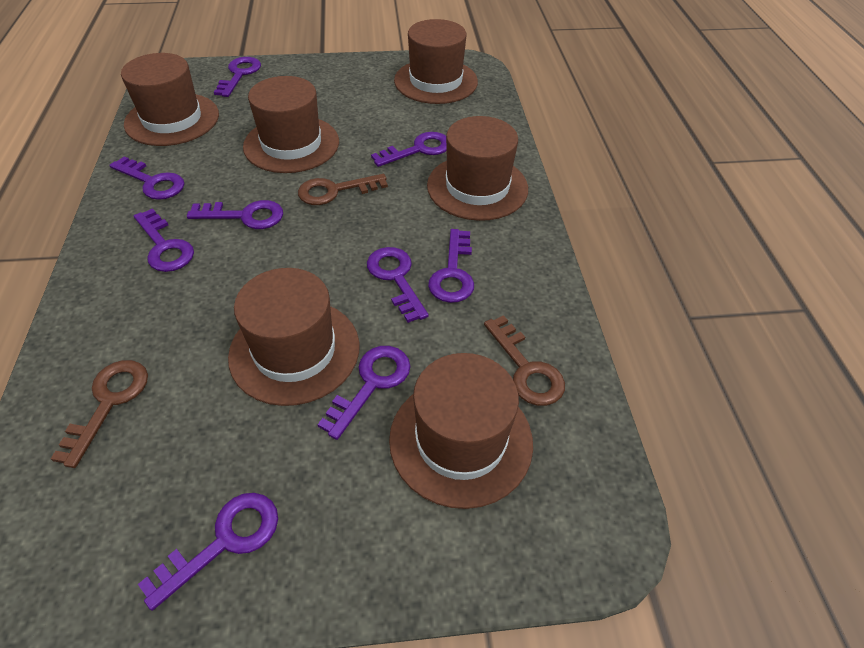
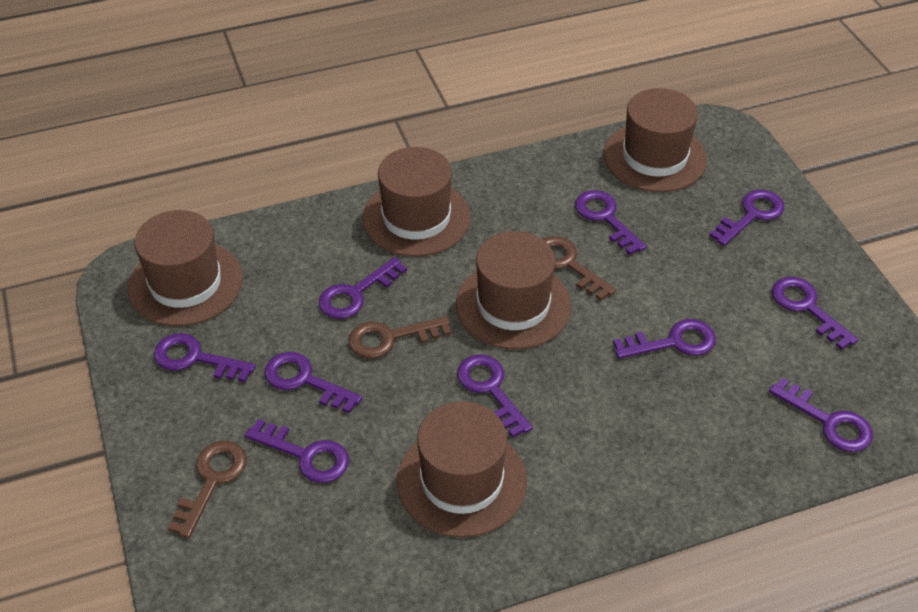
brown hat: 6 -> 5
purple key: 9 -> 10

